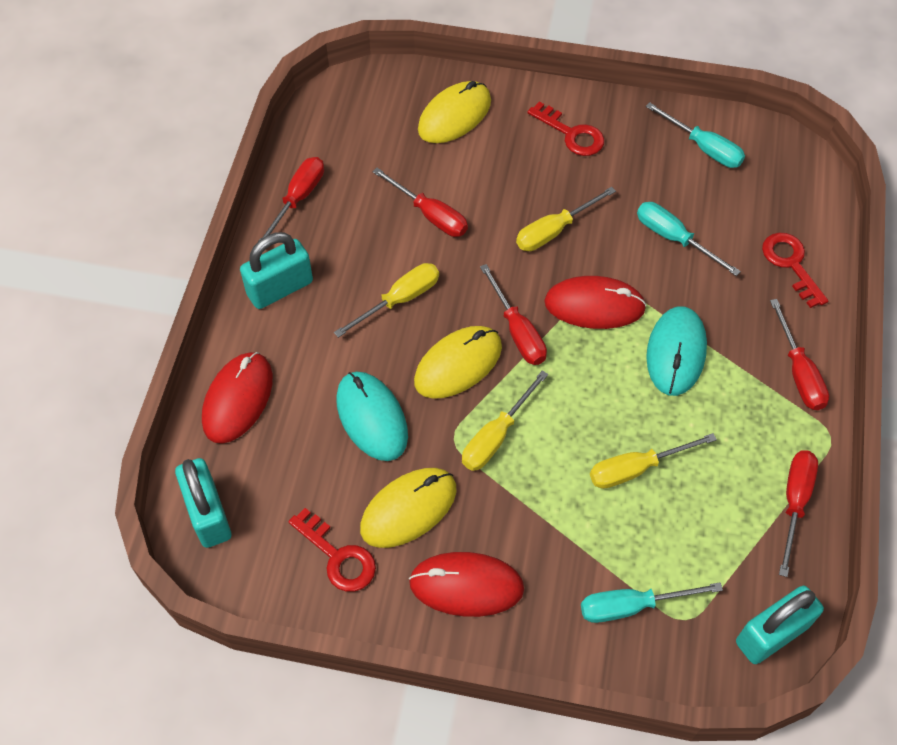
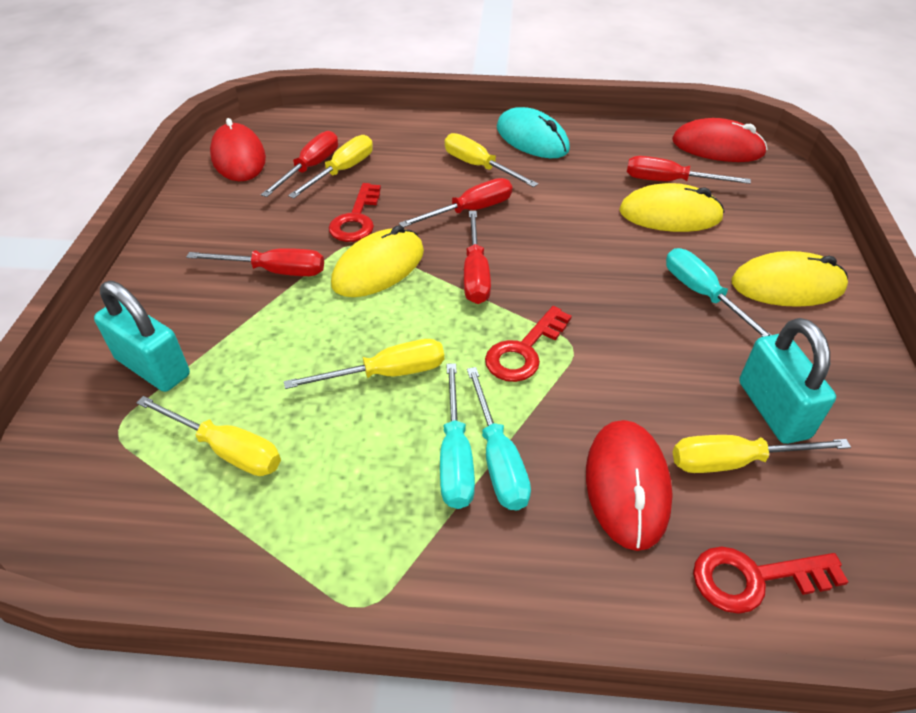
turquoise mouse: 2 -> 1
turquoise padlock: 3 -> 2
yellow screwdriver: 4 -> 5

